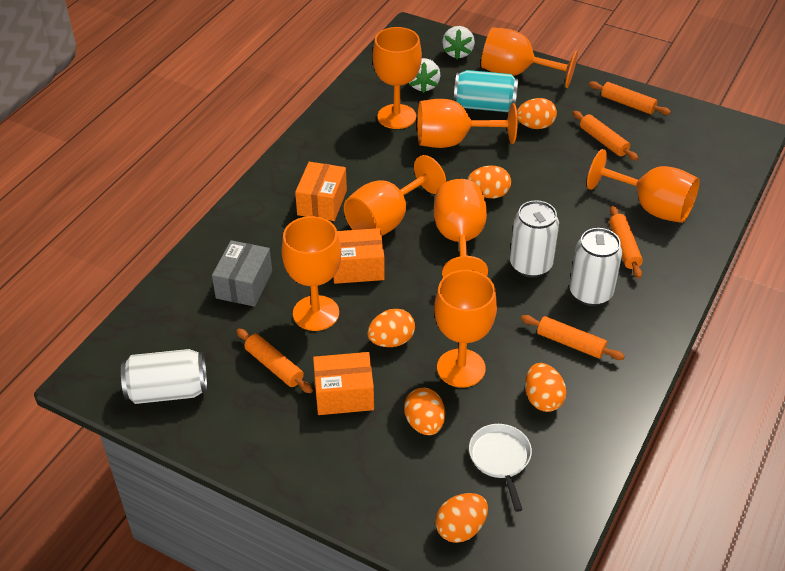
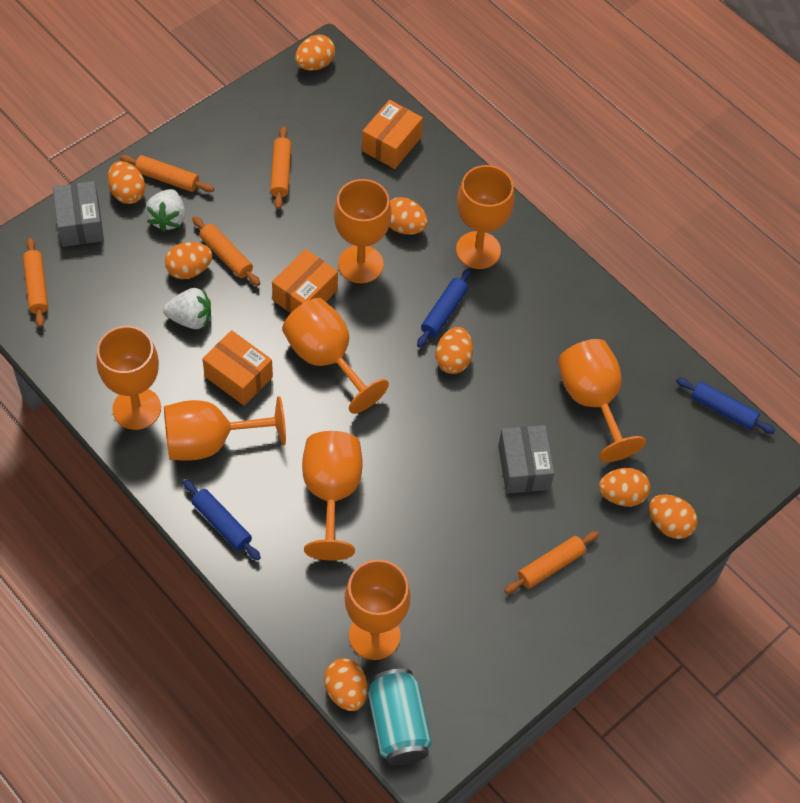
blue rolling pin: 0 -> 3
grey box: 1 -> 2
orange egg: 6 -> 8
white can: 3 -> 0
white pan: 1 -> 0

